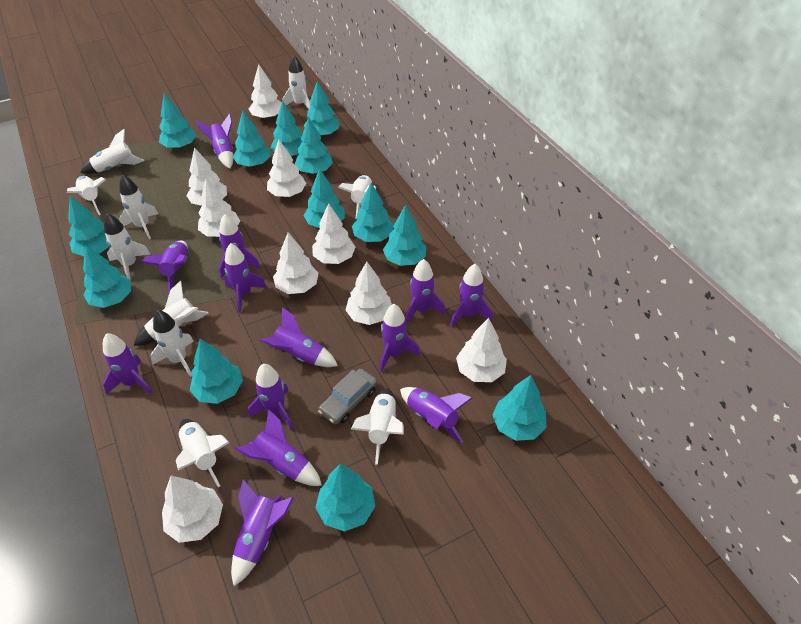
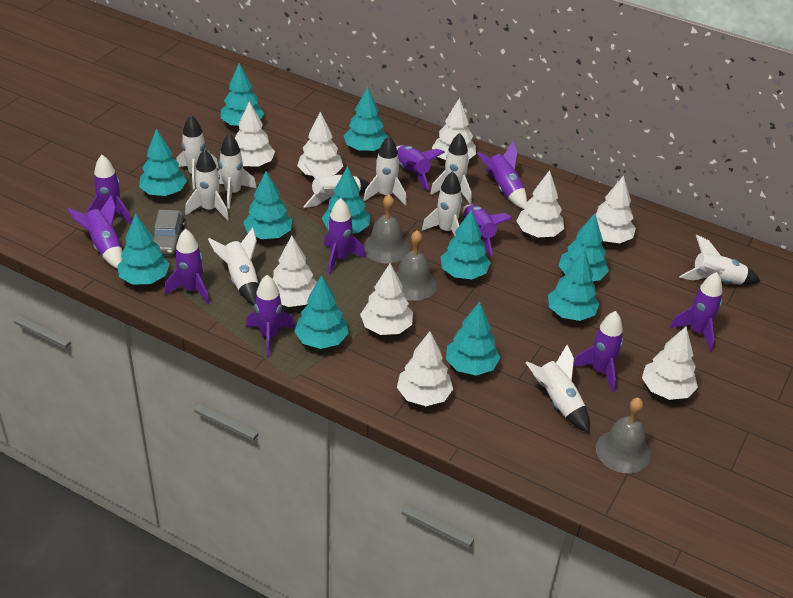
grey bell: 0 -> 3
purple rocket: 13 -> 10
turquoise tree: 13 -> 11

